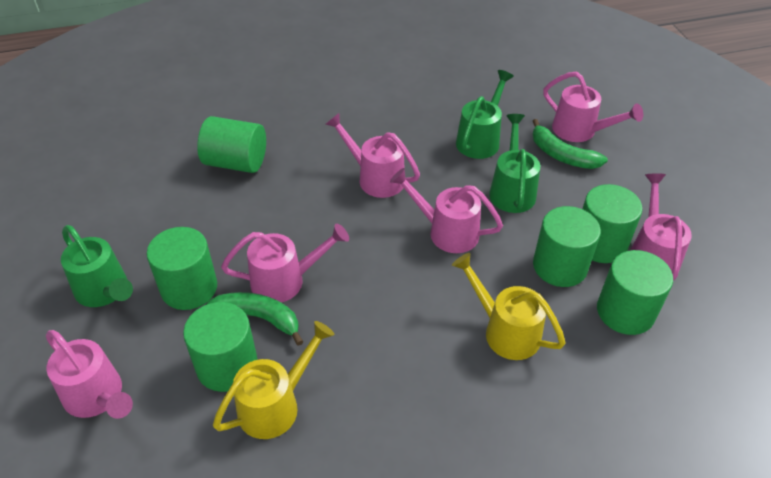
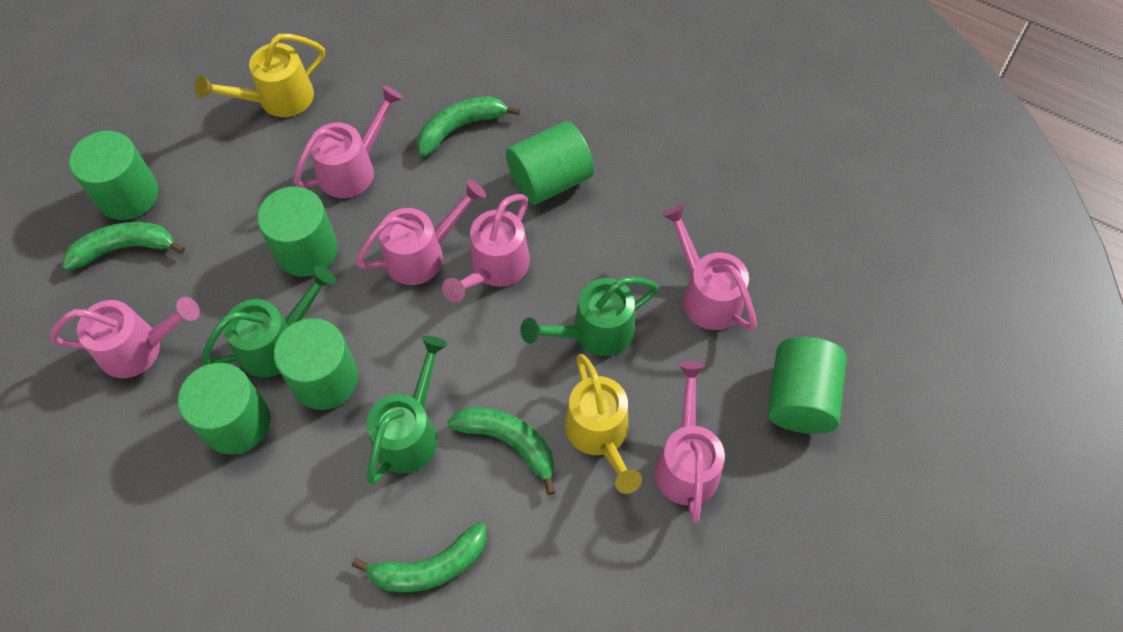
green banana: 2 -> 4

